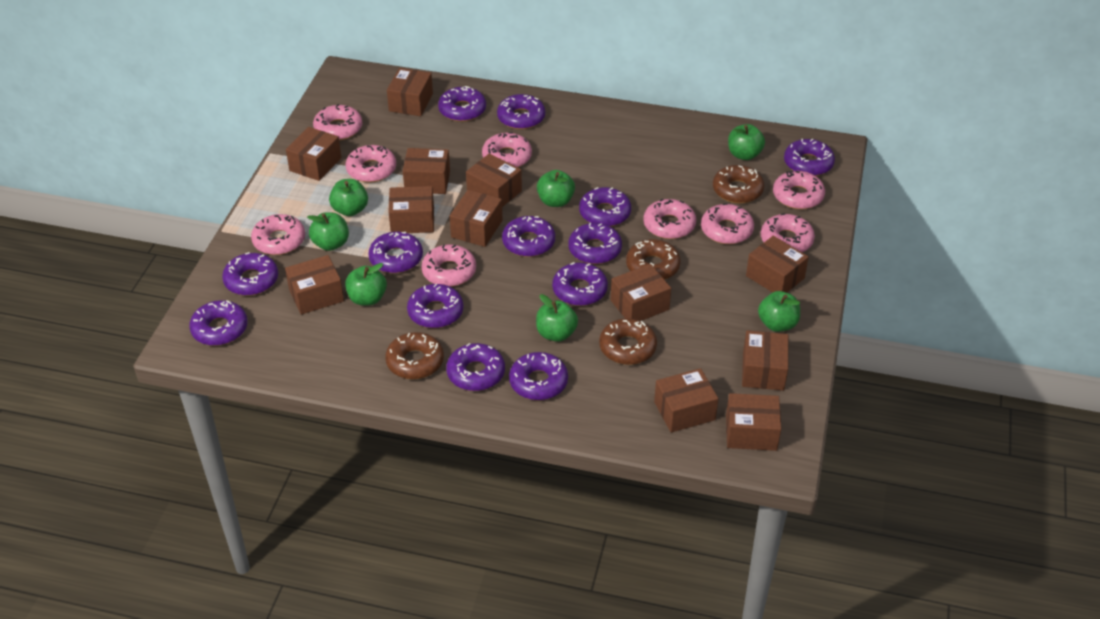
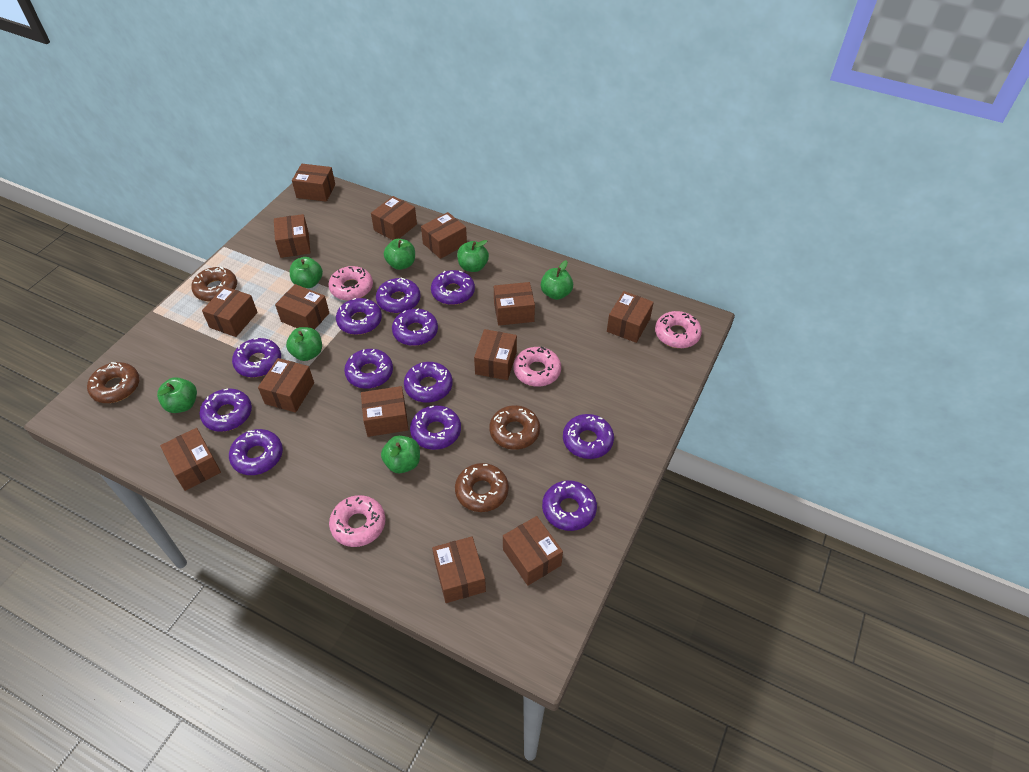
brown box: 12 -> 14
pink donut: 9 -> 4
purple donut: 13 -> 12

